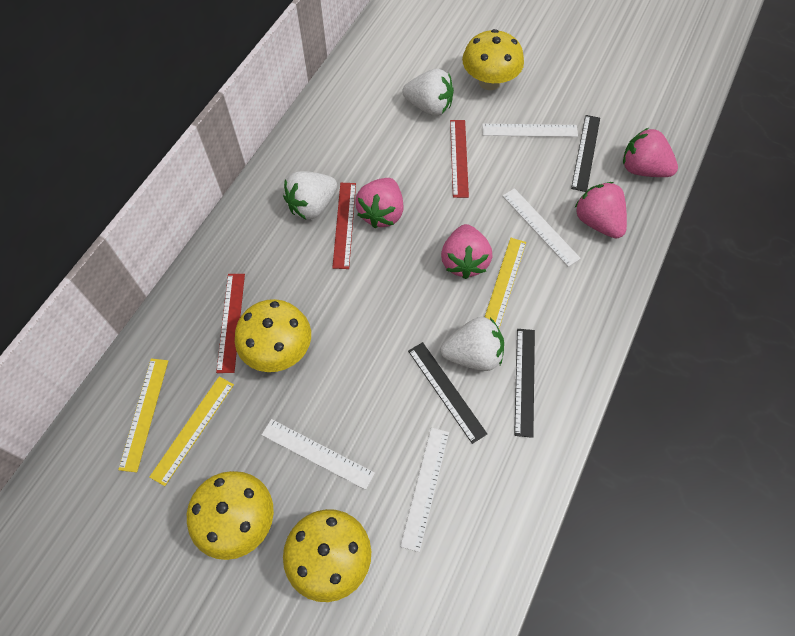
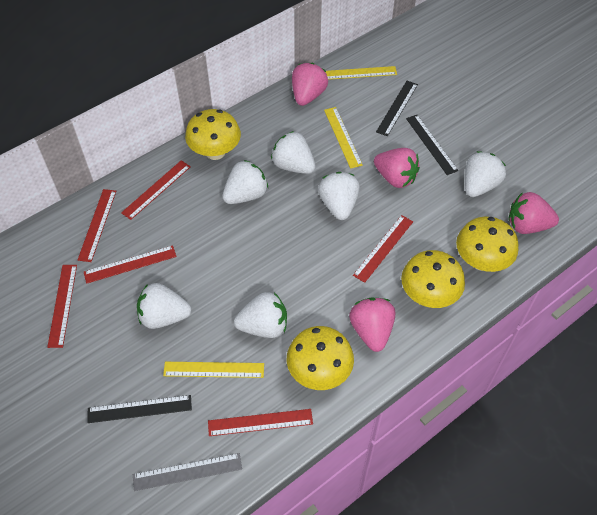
grey ruler: 0 -> 1
red ruler: 3 -> 6
white ruler: 4 -> 0
white strawberry: 3 -> 6

